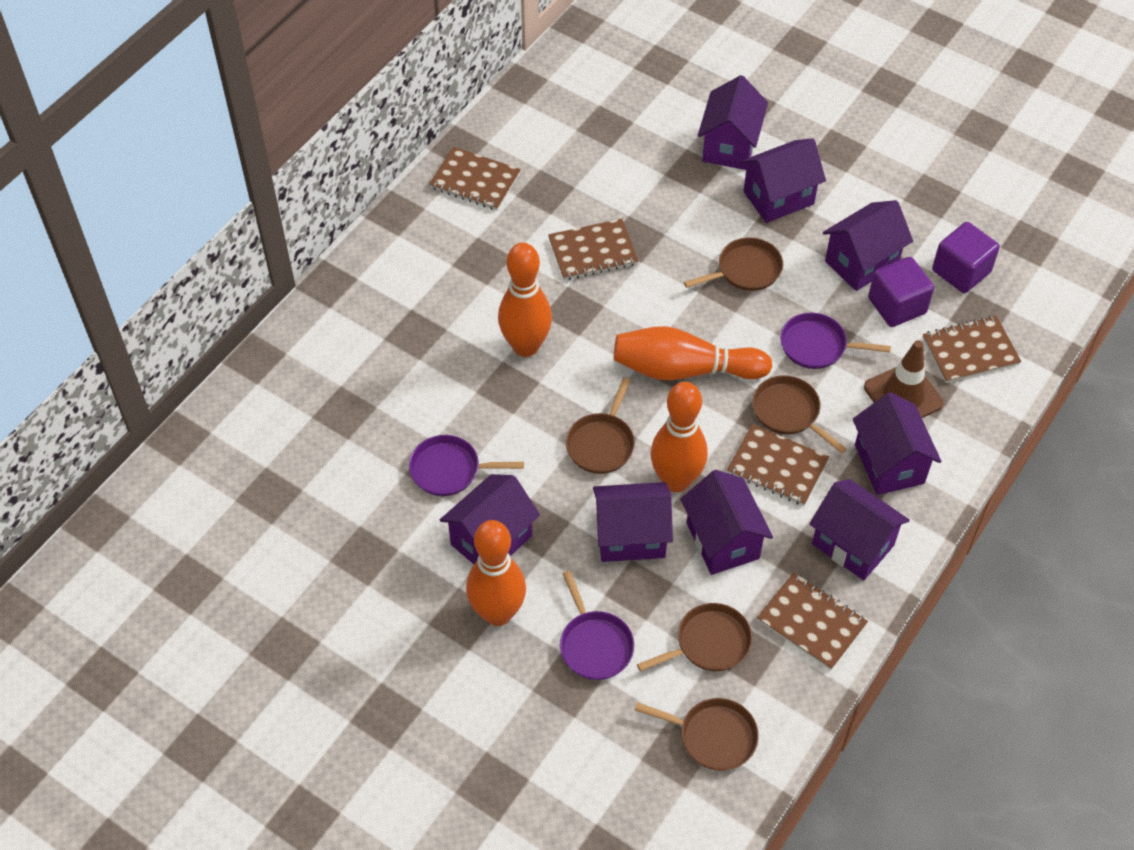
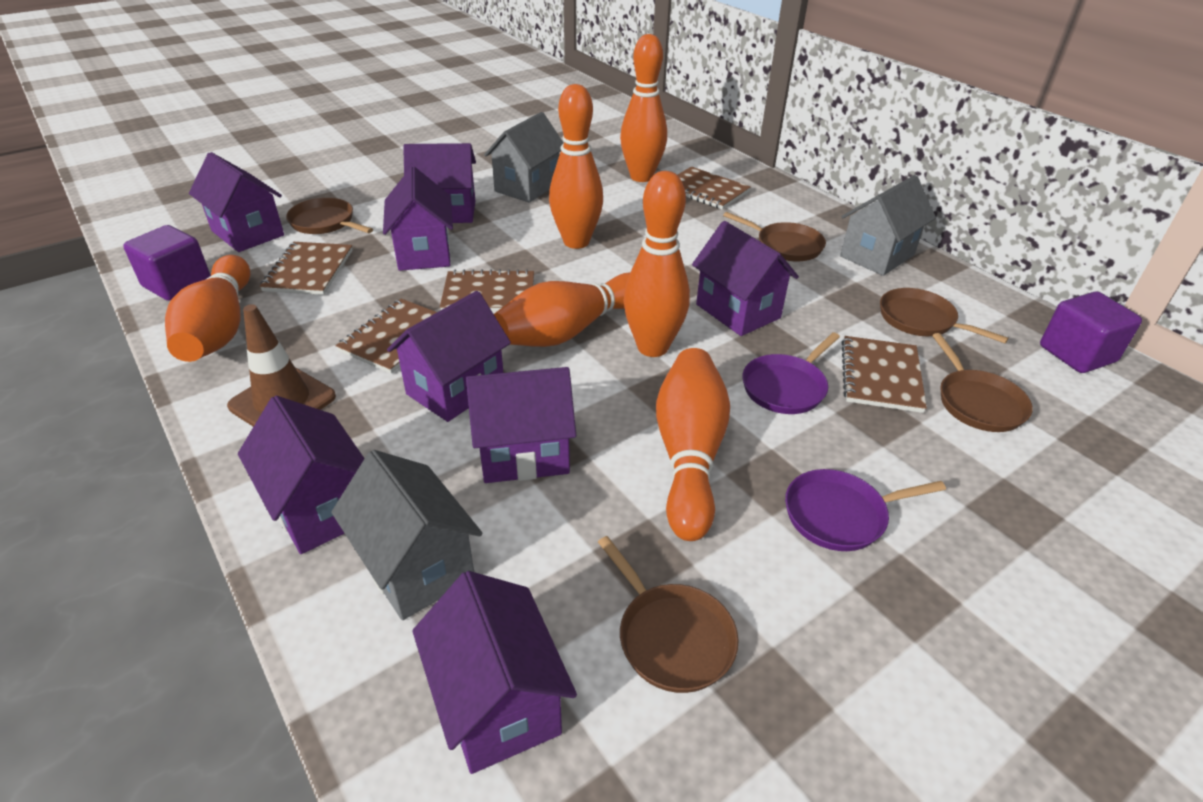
grey house: 0 -> 3
orange bowling pin: 4 -> 6
purple pan: 3 -> 2

